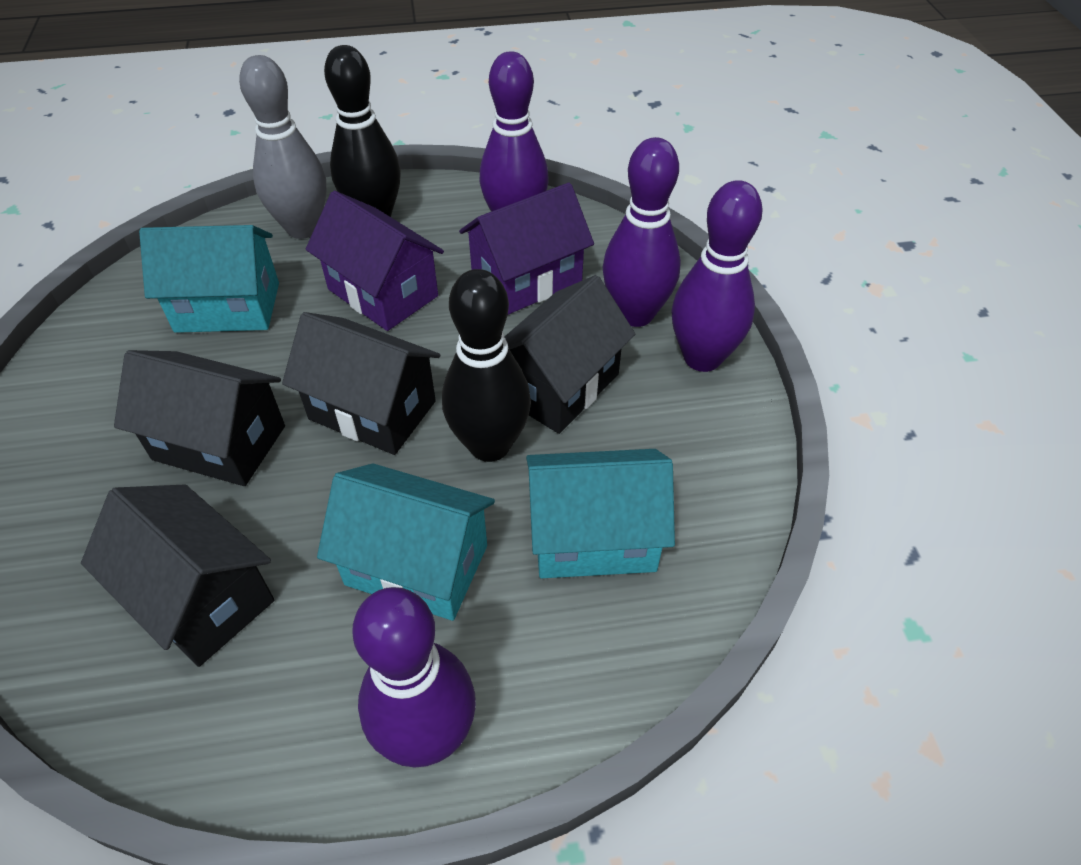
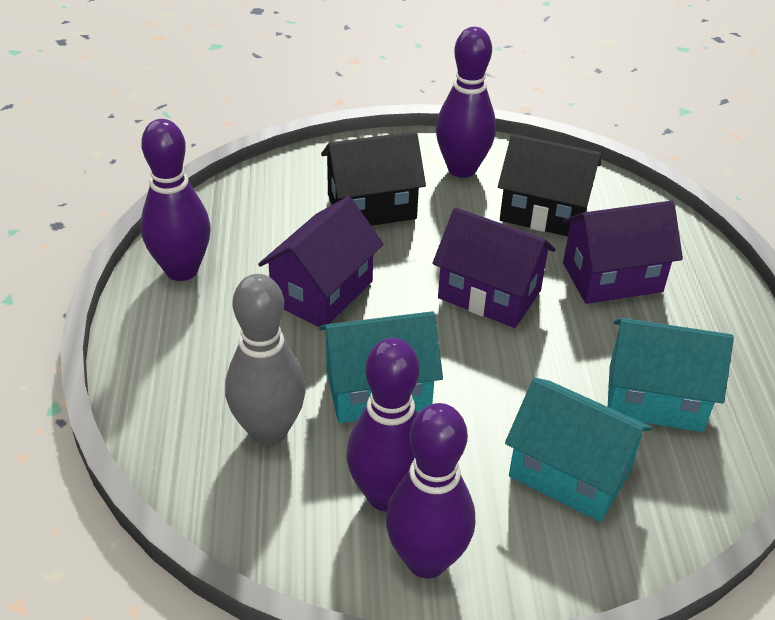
black bowling pin: 2 -> 0
black house: 4 -> 2
purple house: 2 -> 3

